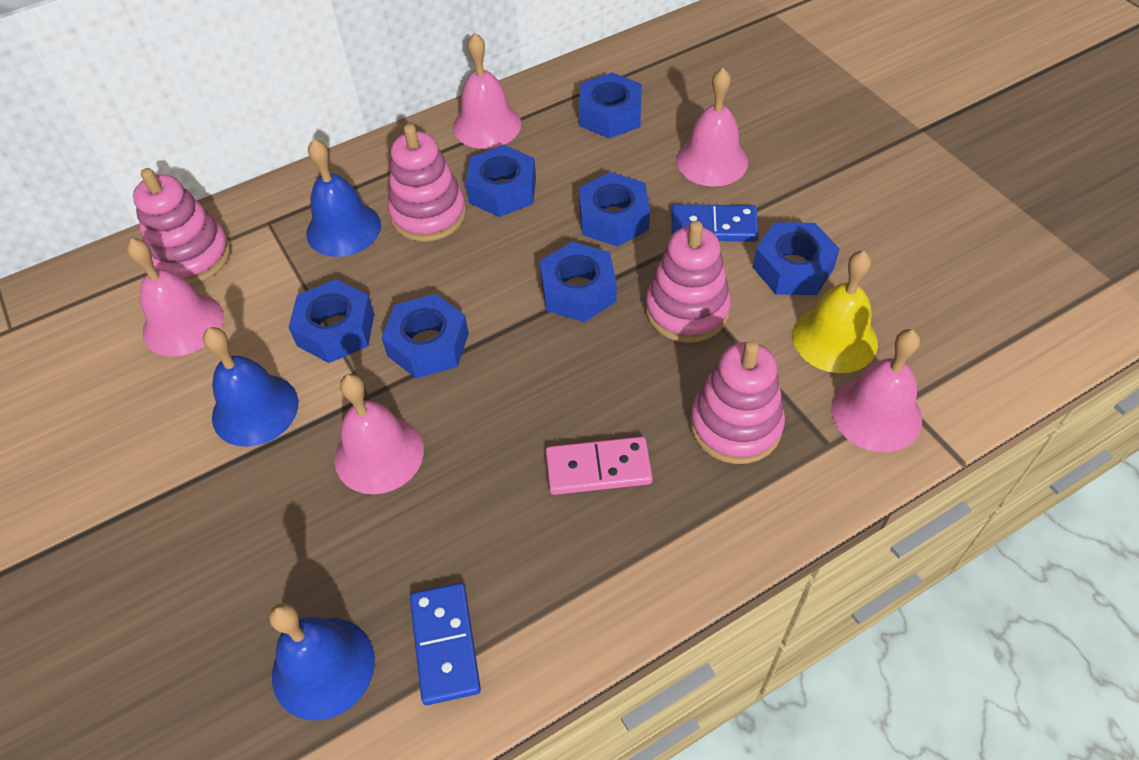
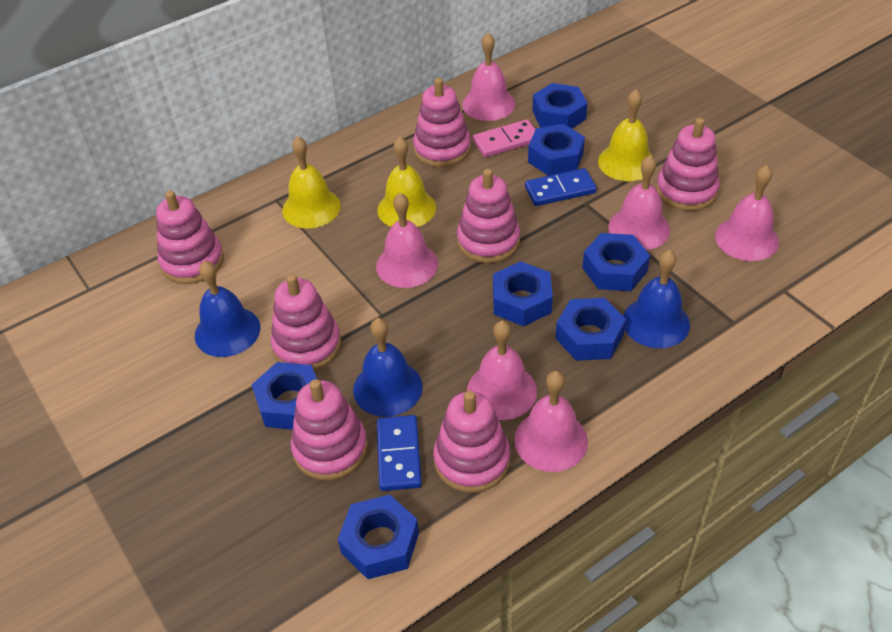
pink bell: 5 -> 6
pink stacking toy: 4 -> 7
yellow bell: 1 -> 3

